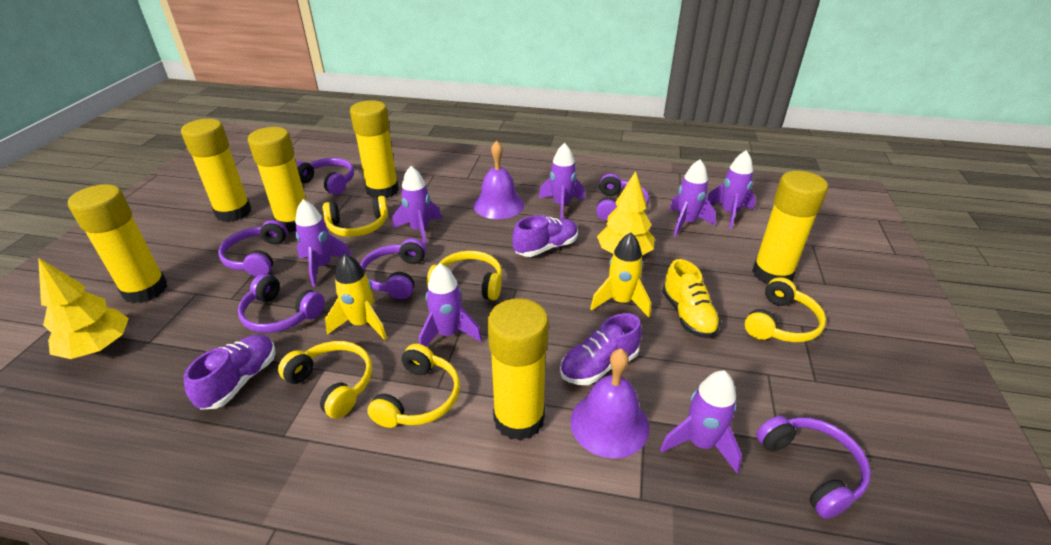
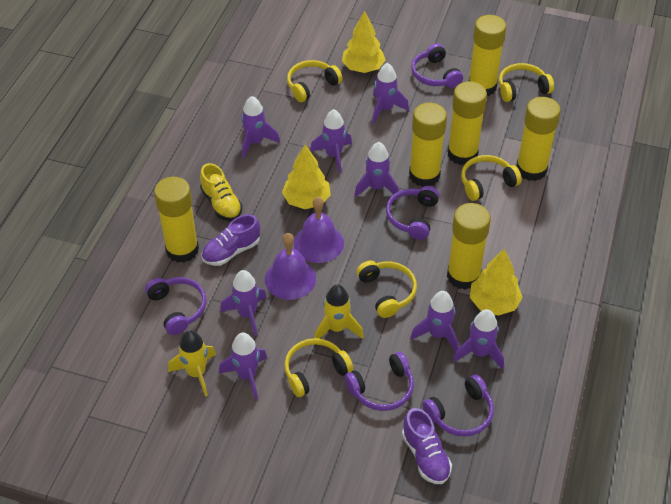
purple headphones: 6 -> 5
purple rocket: 7 -> 8
purple shoe: 3 -> 2
yellow tree: 2 -> 3

